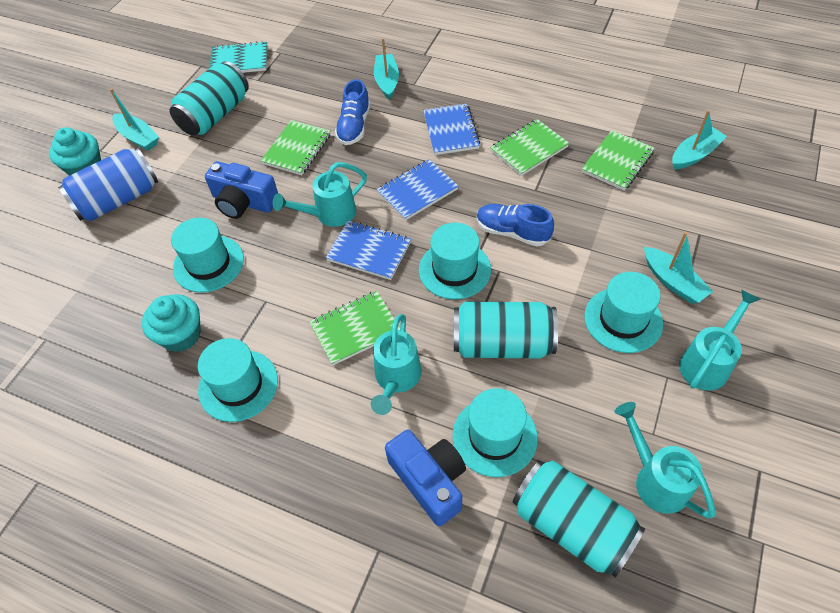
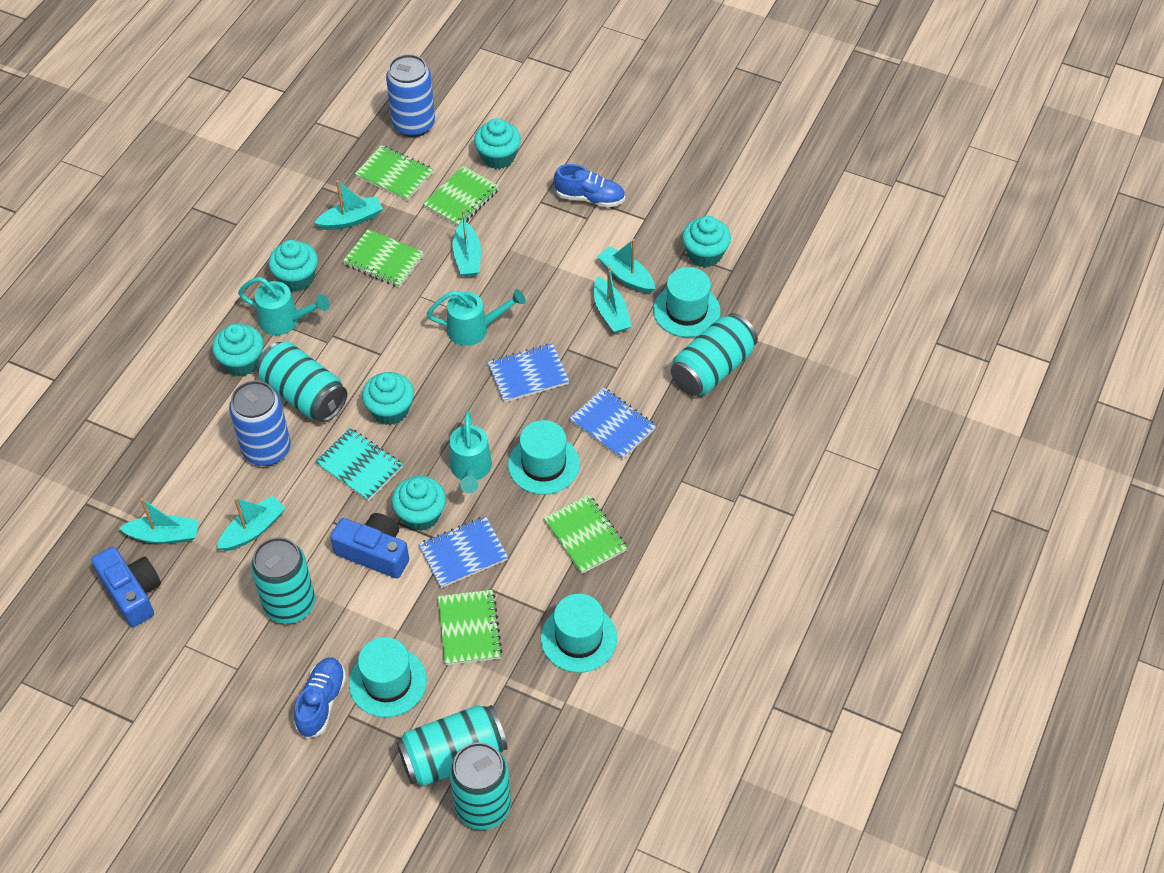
blue can: 1 -> 2
green notebook: 4 -> 5
turquoise boat: 4 -> 6
turquoise can: 3 -> 5
turquoise cupcake: 2 -> 6
turquoise hat: 5 -> 4
turquoise watering can: 4 -> 3

